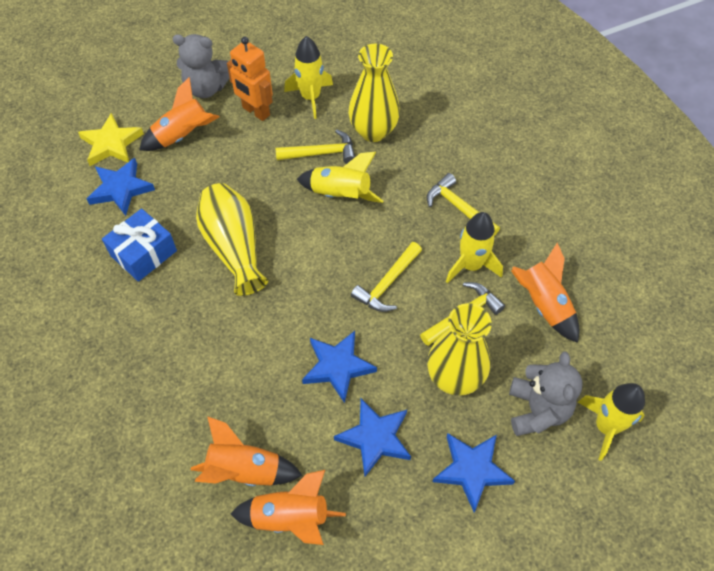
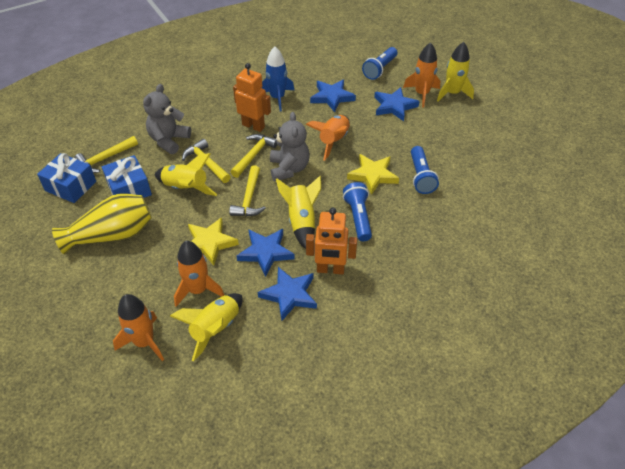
blue flashlight: 0 -> 3
blue gift: 1 -> 2
blue rocket: 0 -> 1
orange robot: 1 -> 2
yellow star: 1 -> 2
yellow vase: 3 -> 1

